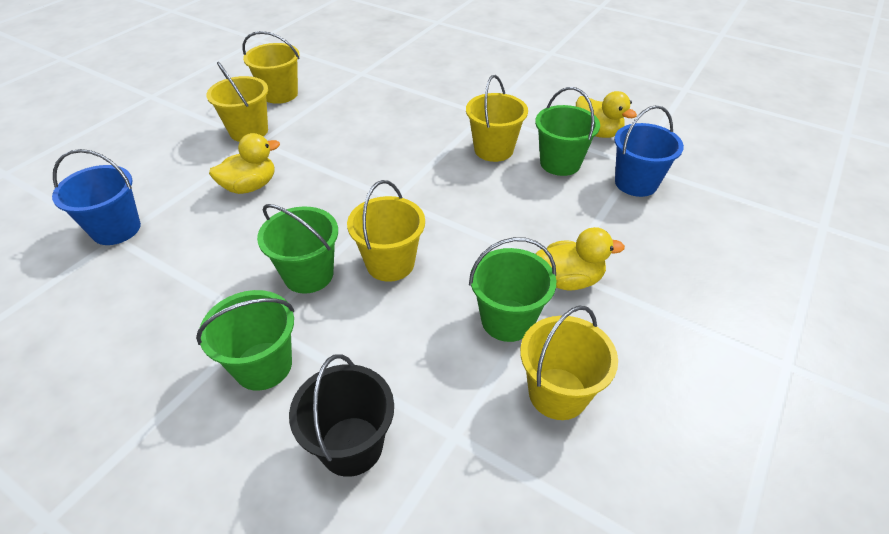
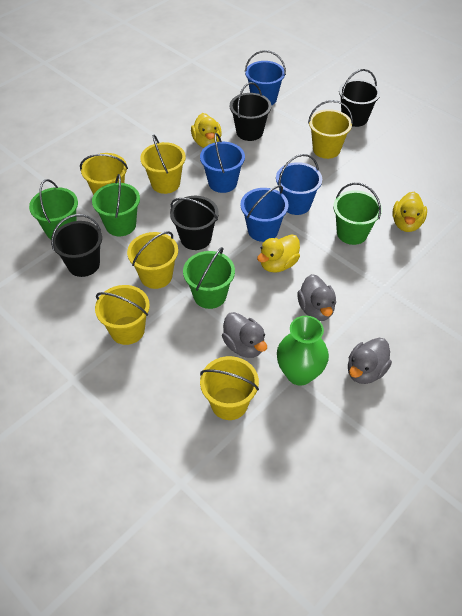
black bucket: 1 -> 4
blue bucket: 2 -> 4
green vase: 0 -> 1
grey duck: 0 -> 3
yellow bucket: 5 -> 6

